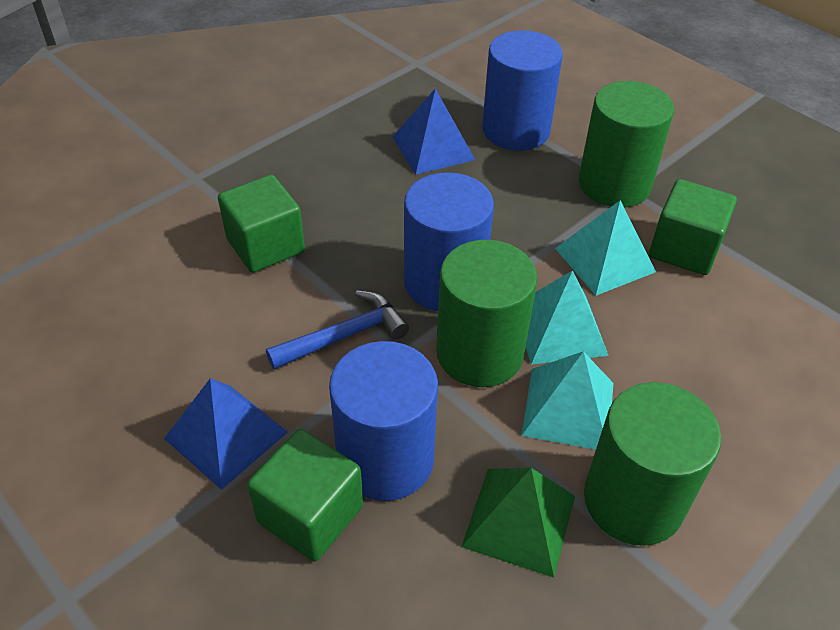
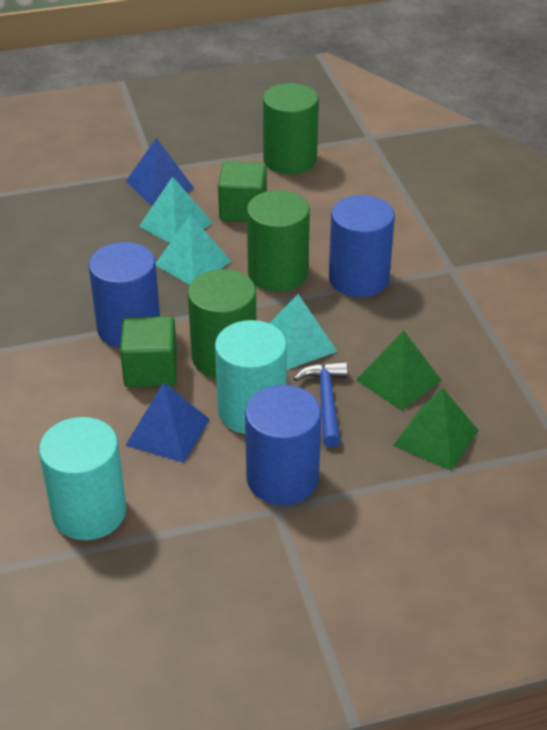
green cube: 3 -> 2
green pyramid: 1 -> 2
turquoise cylinder: 0 -> 2

